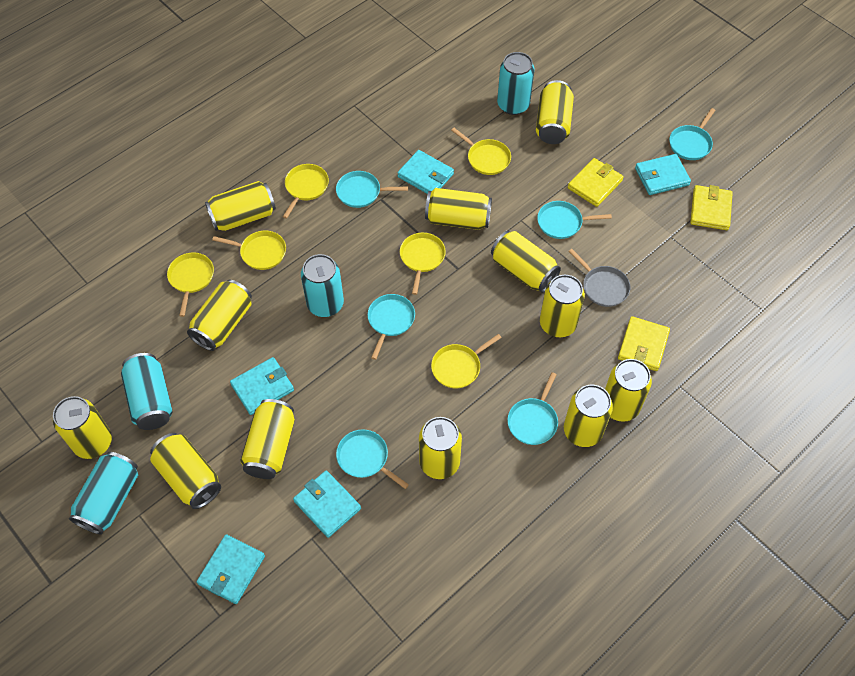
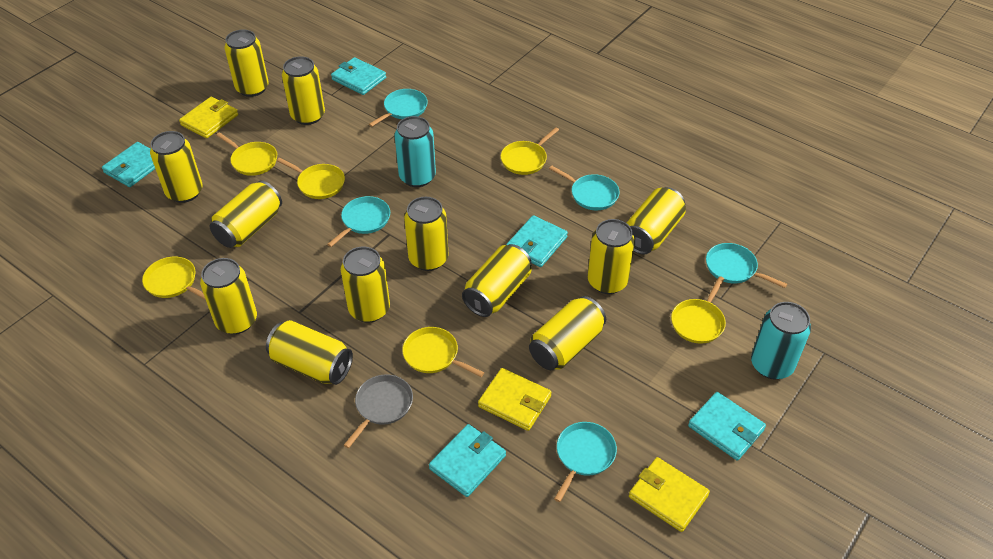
turquoise can: 4 -> 2
turquoise pan: 6 -> 5

